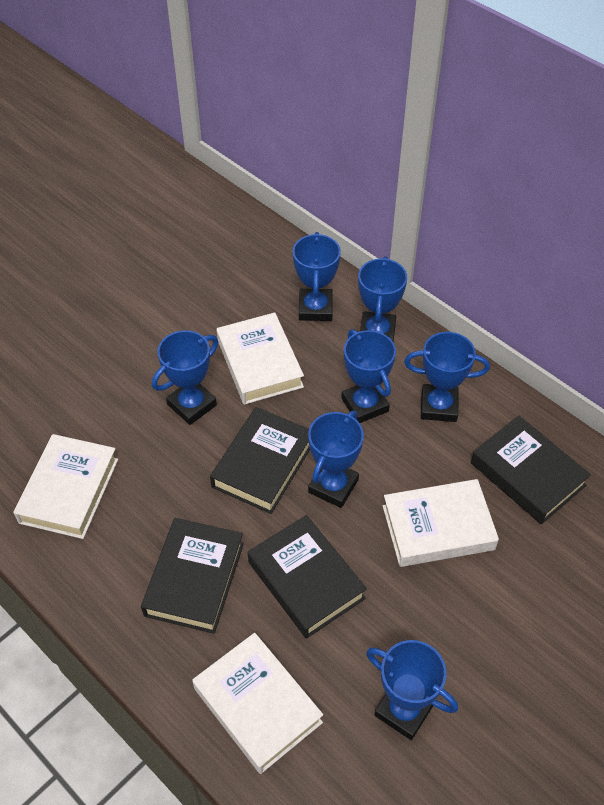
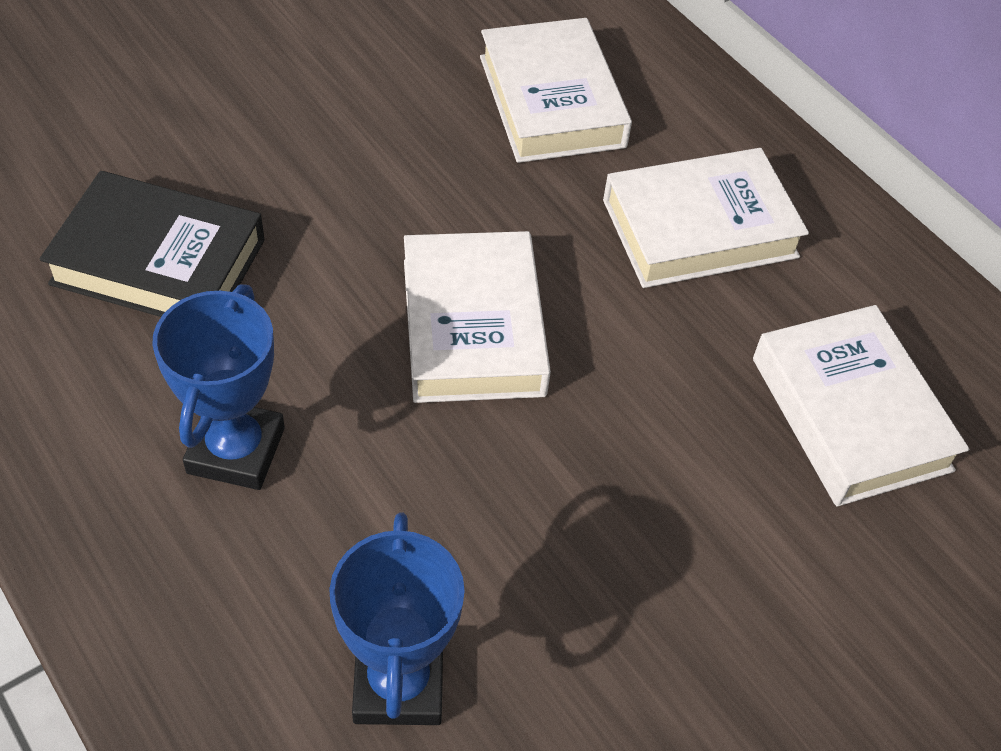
black book: 4 -> 1
blue trophy: 7 -> 2

